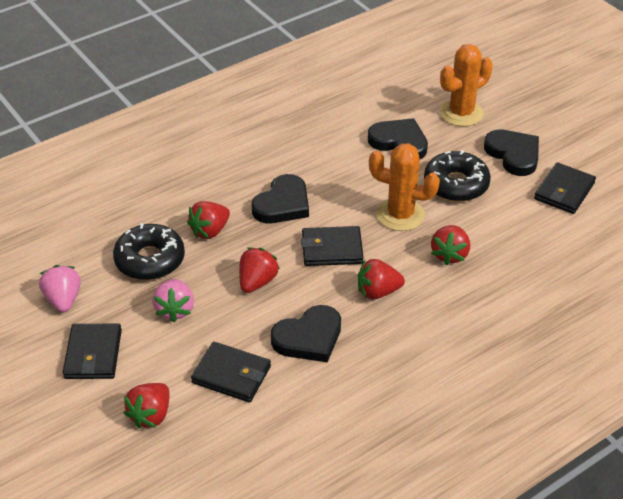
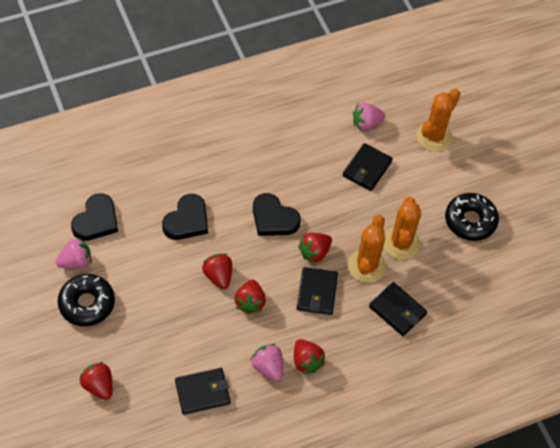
black heart: 4 -> 3
orange cactus: 2 -> 3
pink strawberry: 2 -> 3

